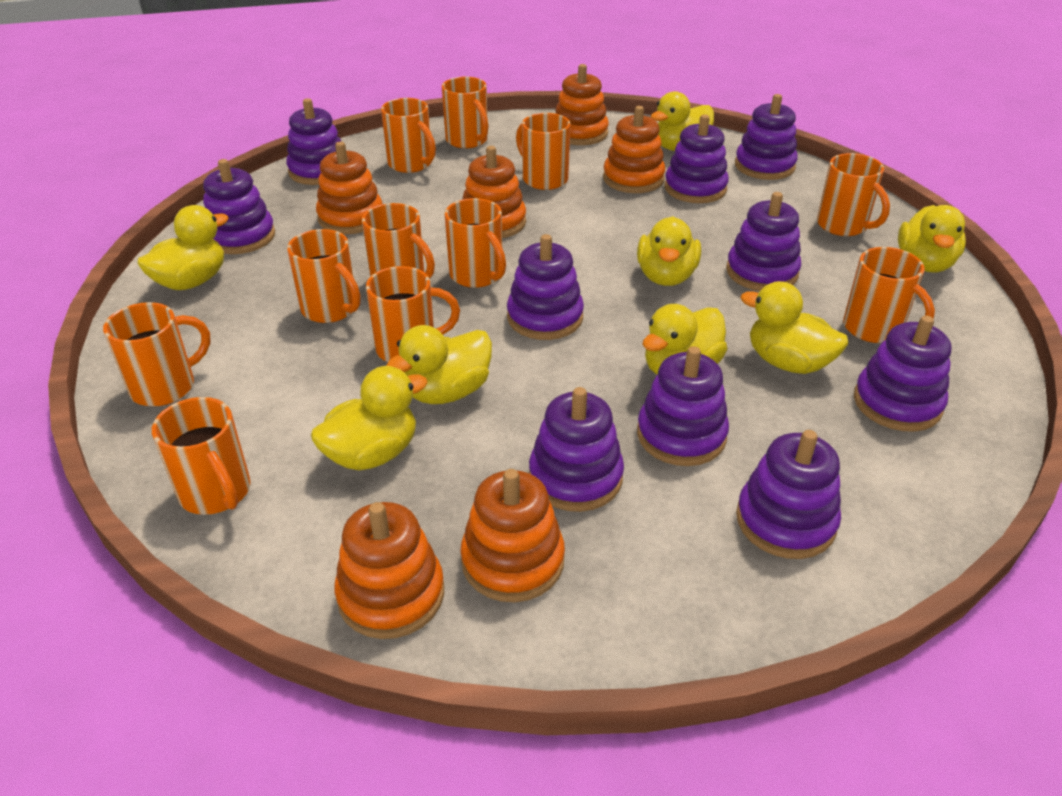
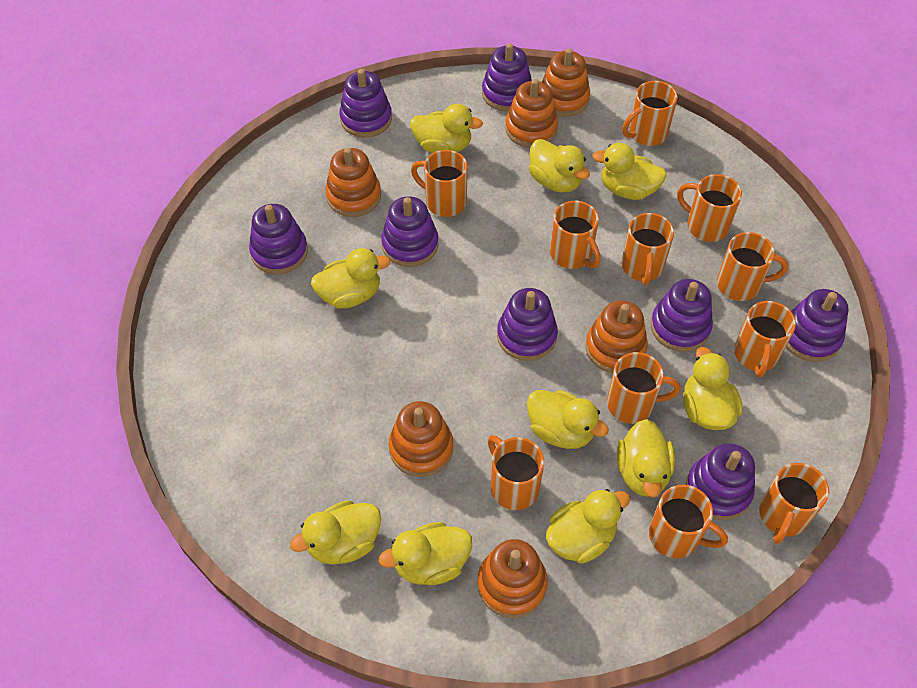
purple stacking toy: 10 -> 8
yellow duck: 8 -> 10

